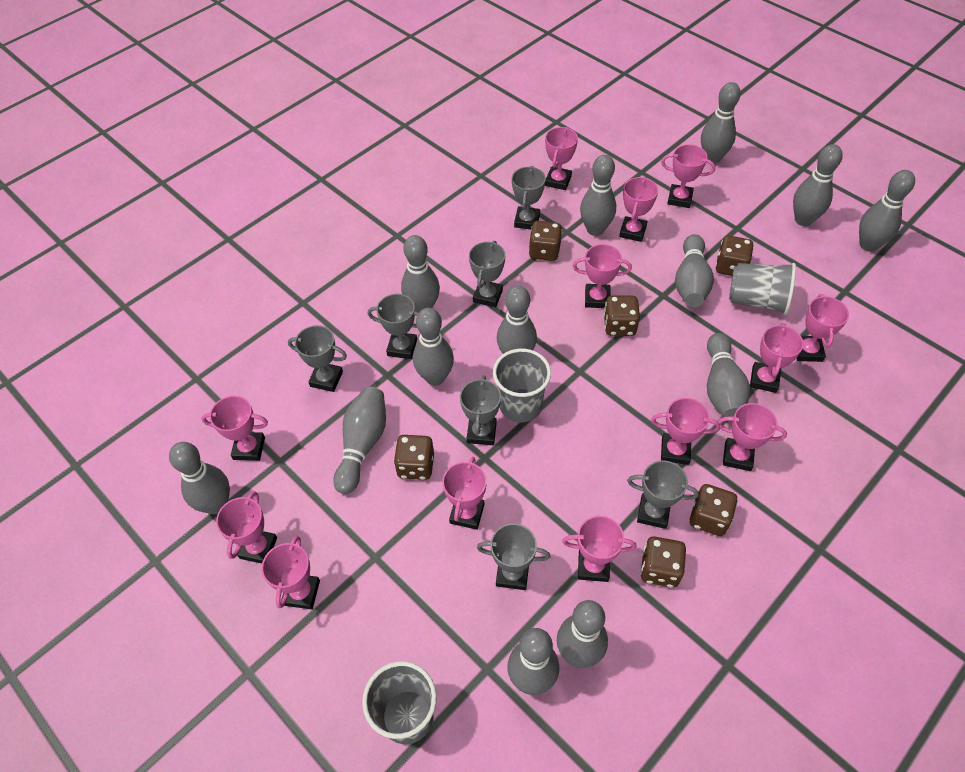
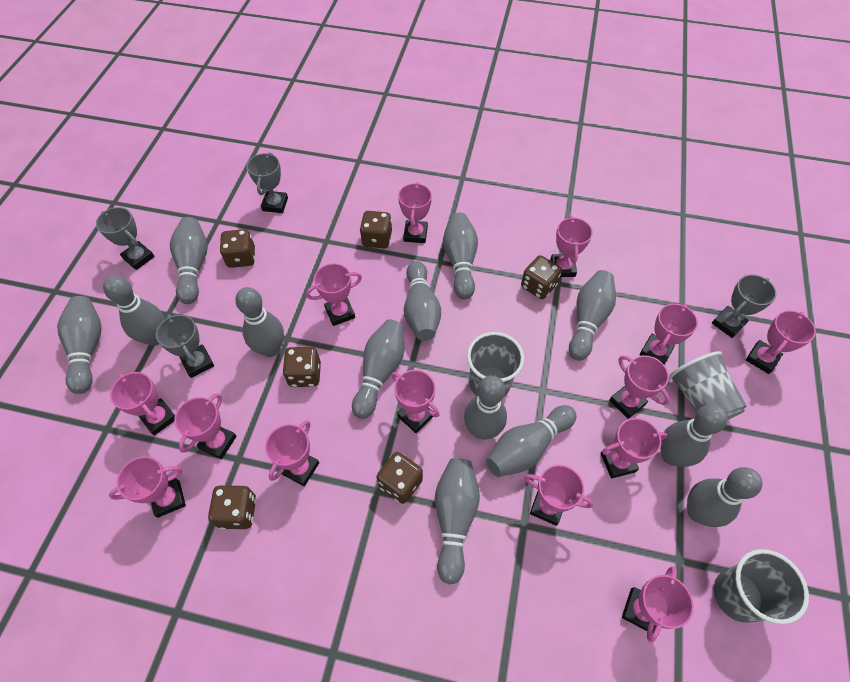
grey trophy: 7 -> 4
pink trophy: 13 -> 14

